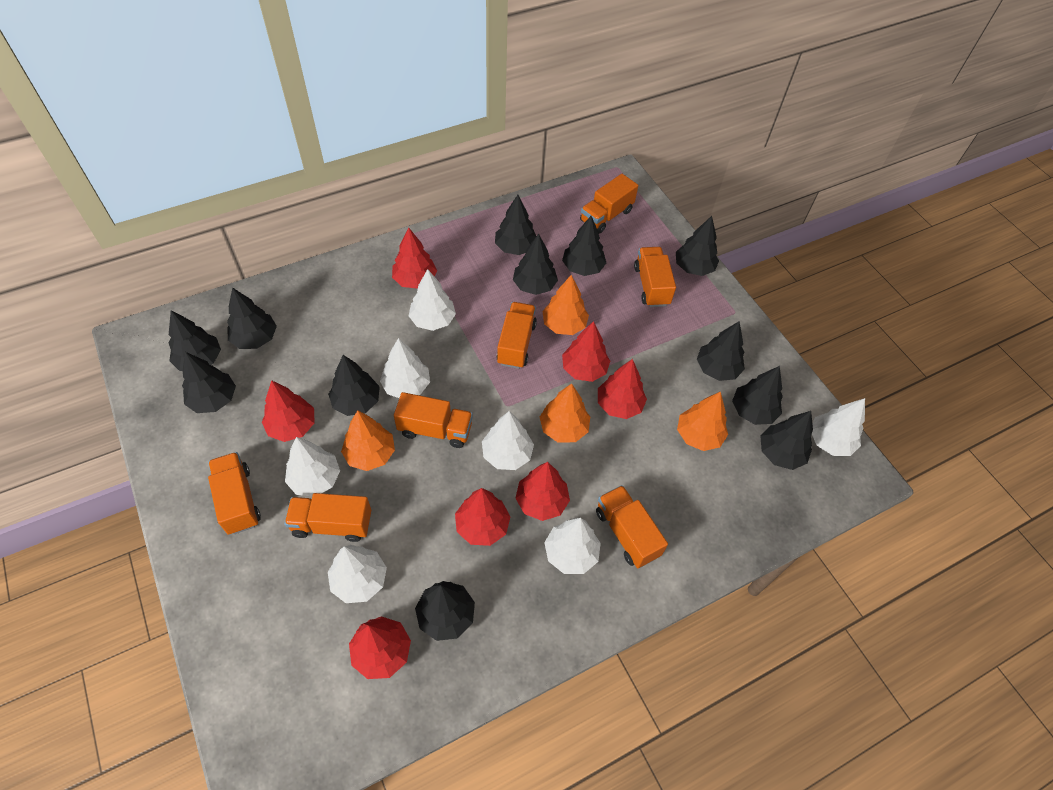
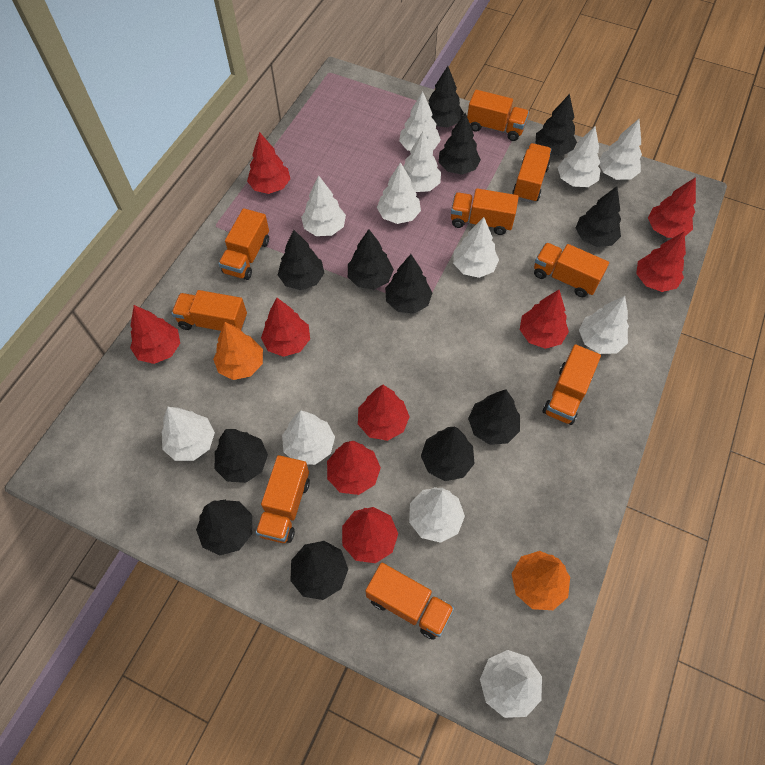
orange tree: 4 -> 2
orange truck: 7 -> 9
red tree: 7 -> 9
white tree: 7 -> 12

